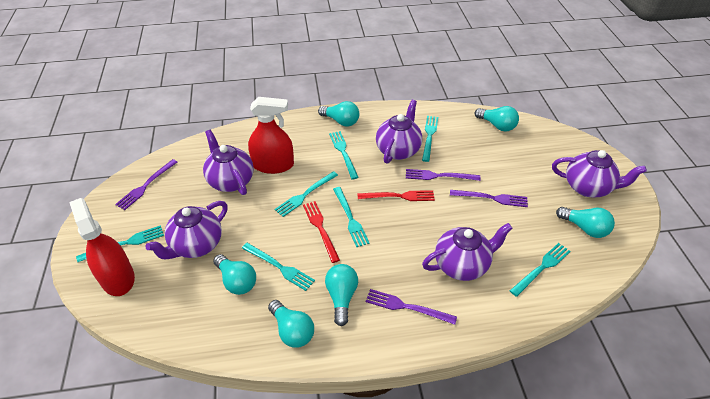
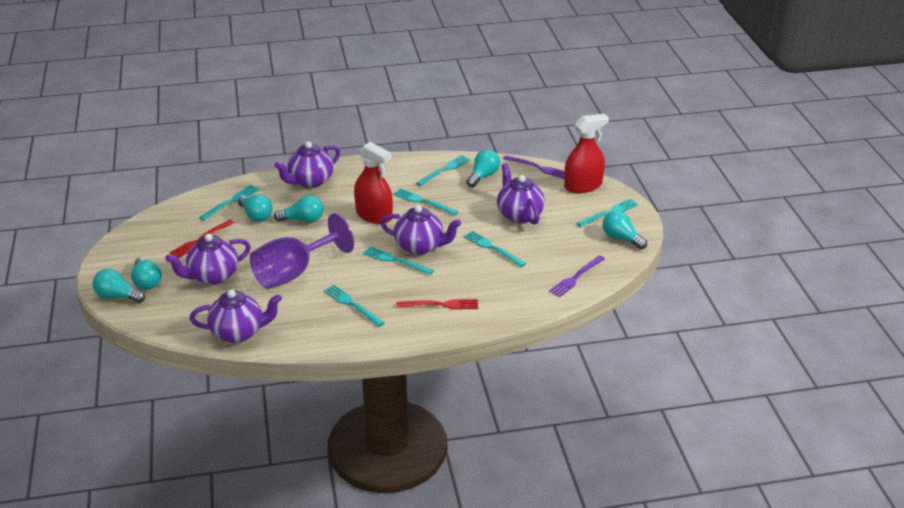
purple fork: 4 -> 2
purple goblet: 0 -> 1

